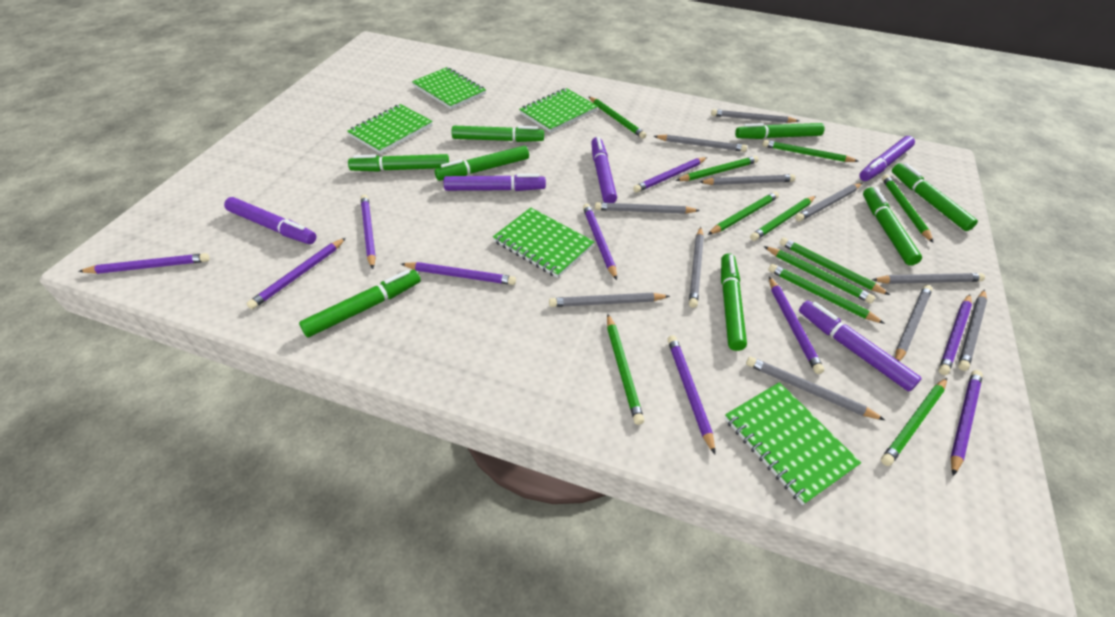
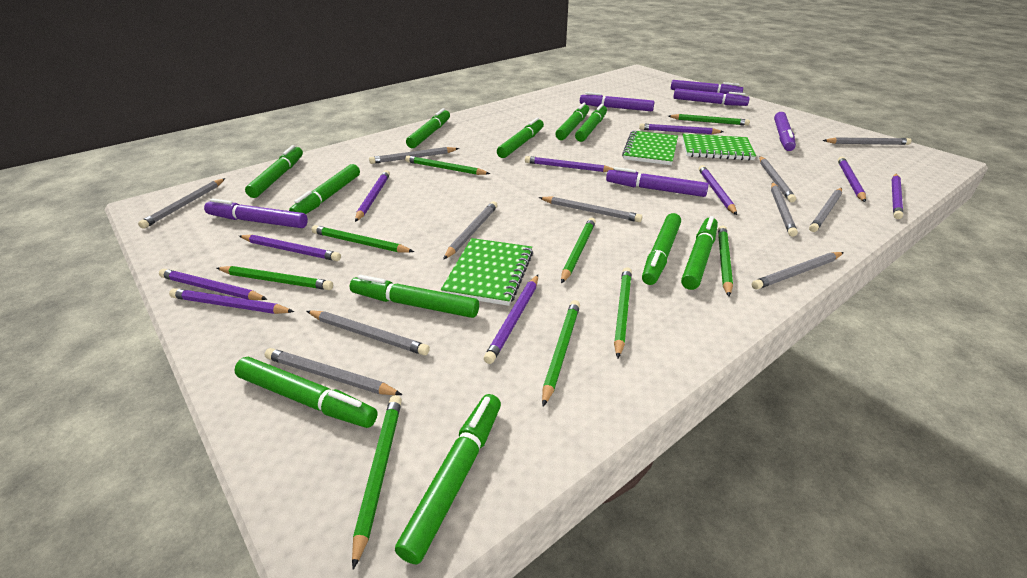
green marker: 8 -> 11
green notebook: 5 -> 3
green pencil: 11 -> 9
purple marker: 5 -> 6

